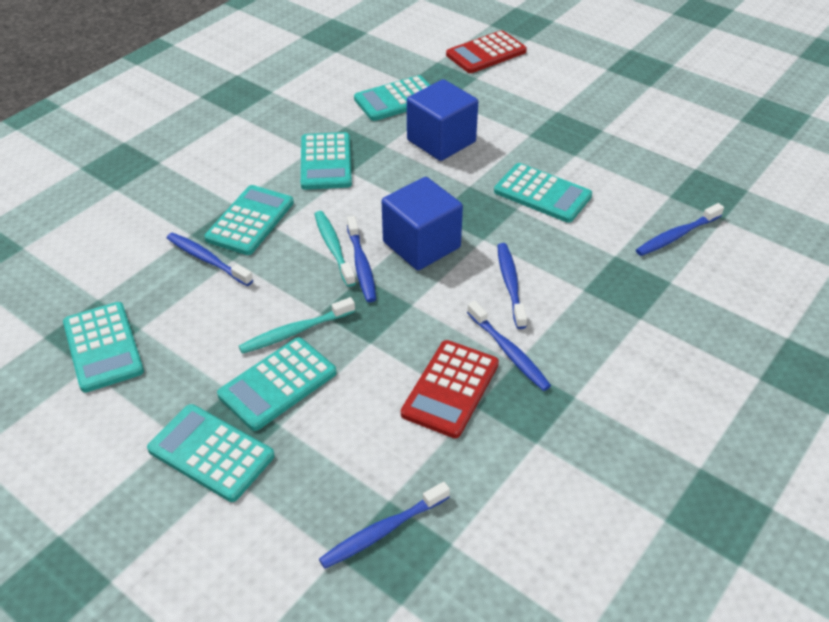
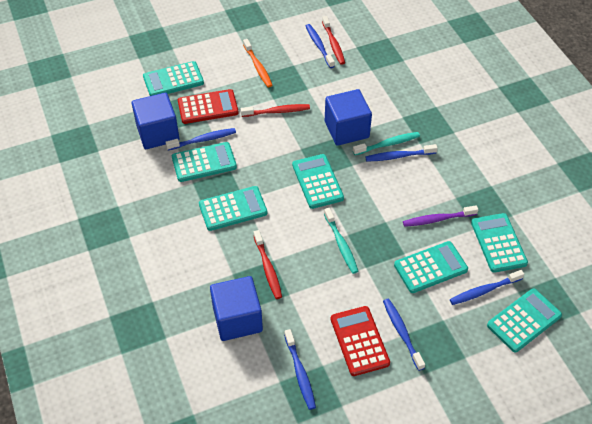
blue cube: 2 -> 3
orange toothbrush: 0 -> 1
purple toothbrush: 0 -> 1
red toothbrush: 0 -> 3

